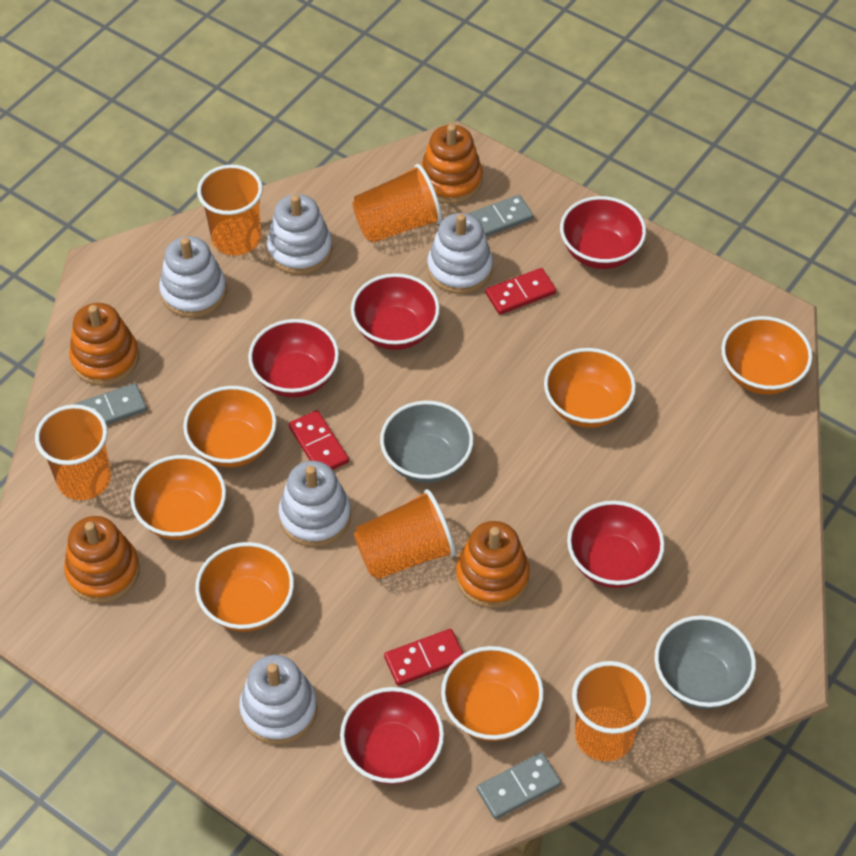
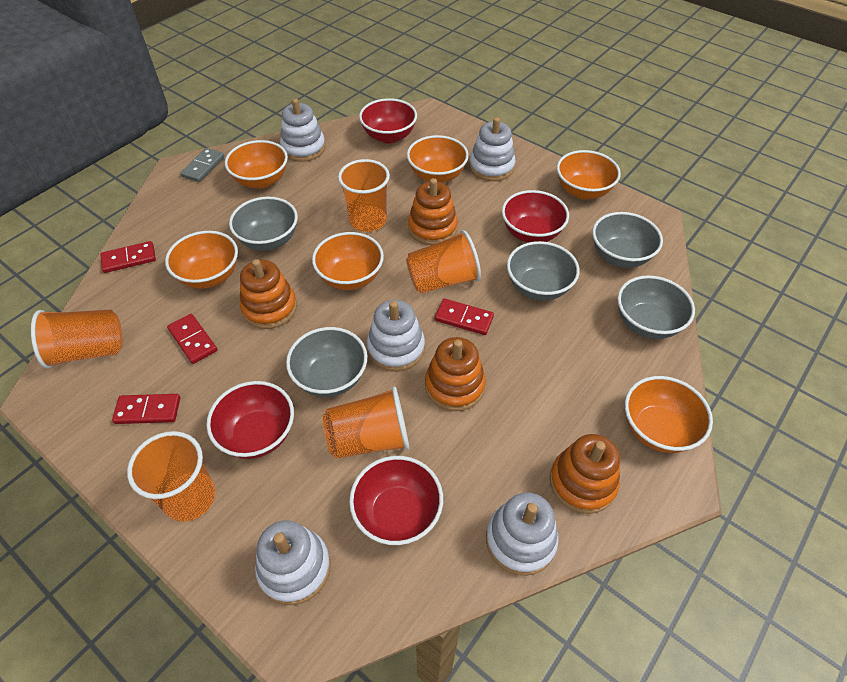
grey bowl: 2 -> 5
grey domino: 3 -> 1
red bowl: 5 -> 4
red domino: 3 -> 4

